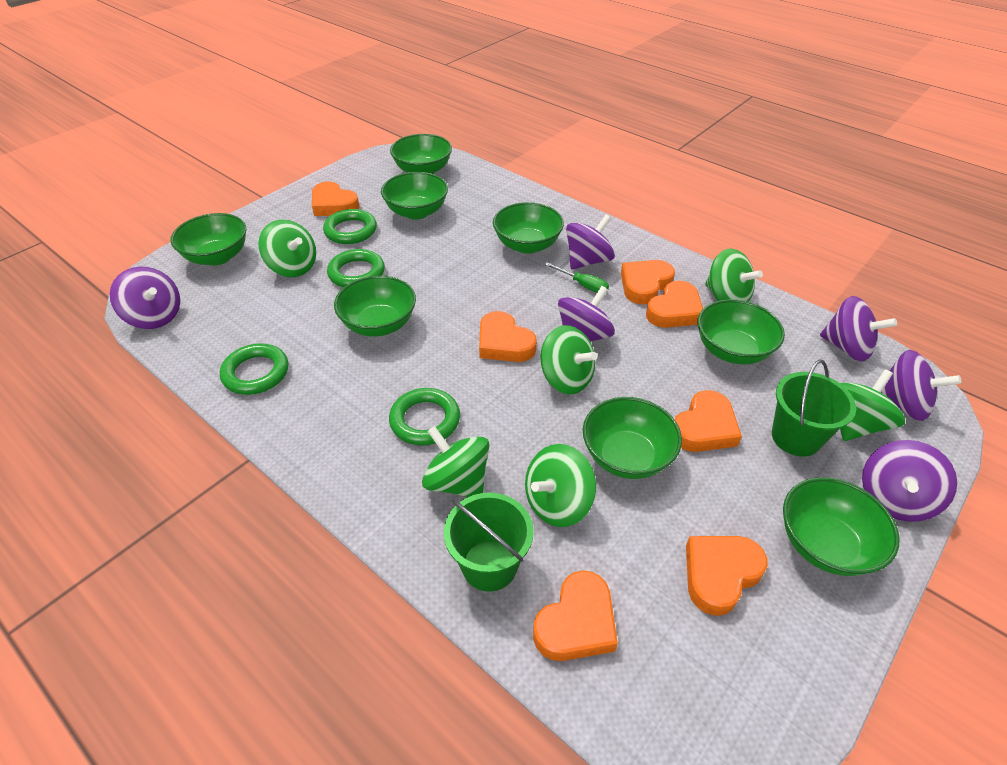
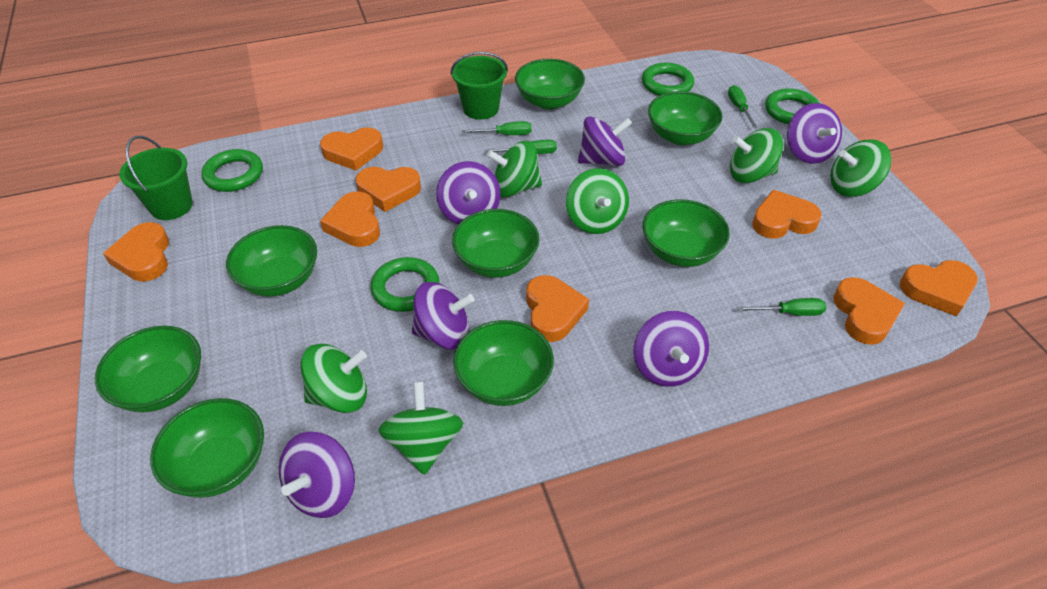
green screwdriver: 1 -> 4
orange heart: 7 -> 8

